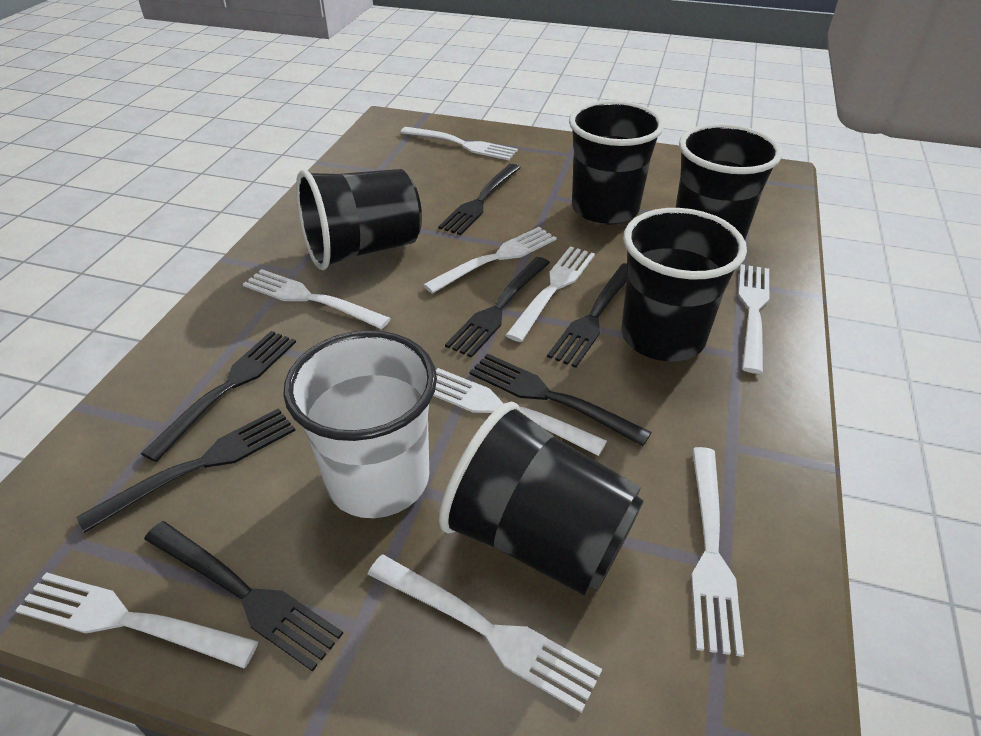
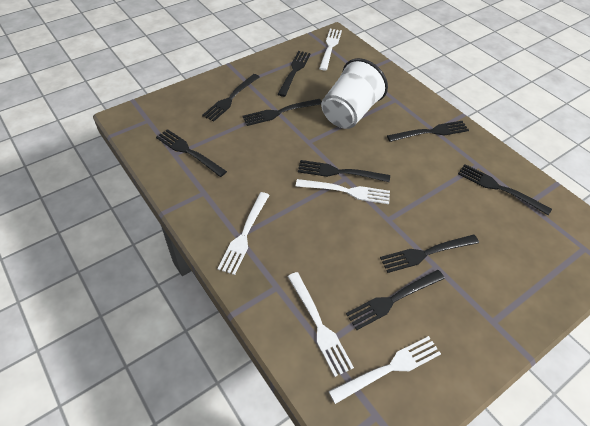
black cup: 5 -> 0
black fork: 7 -> 9
white fork: 9 -> 5

